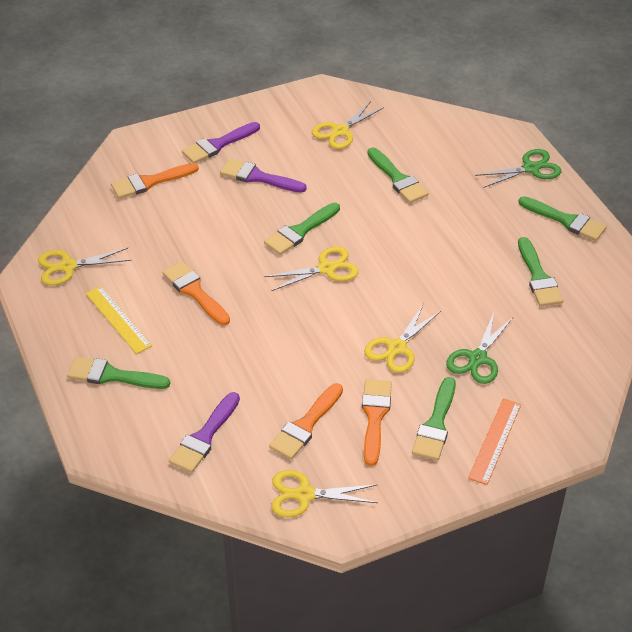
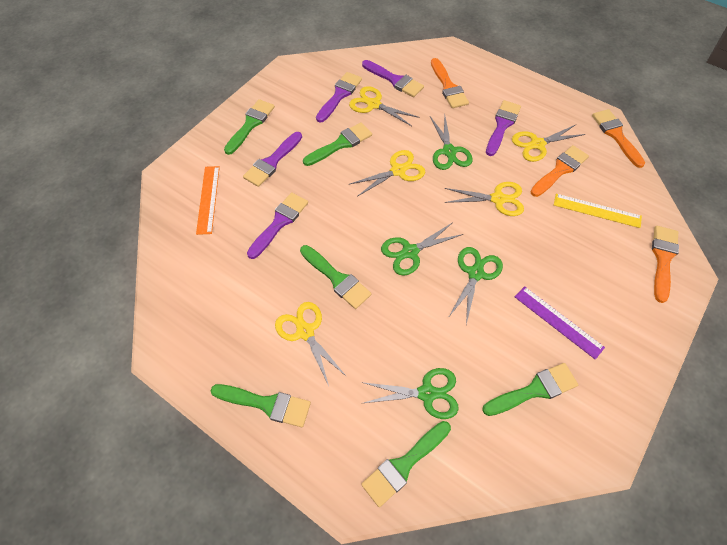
green scissors: 2 -> 4
purple brush: 3 -> 5
purple ruler: 0 -> 1

